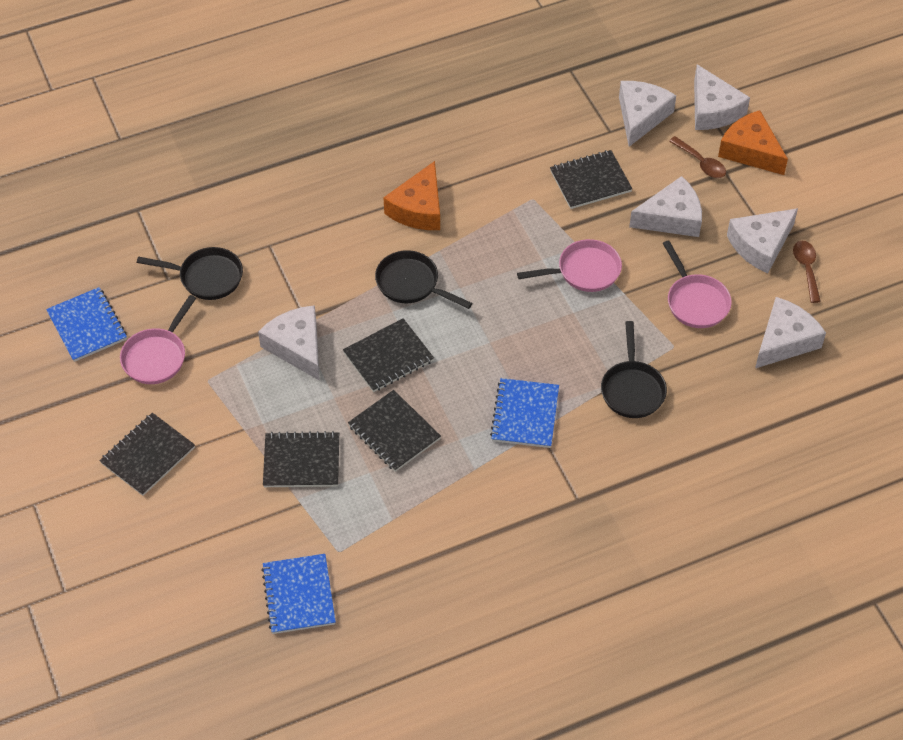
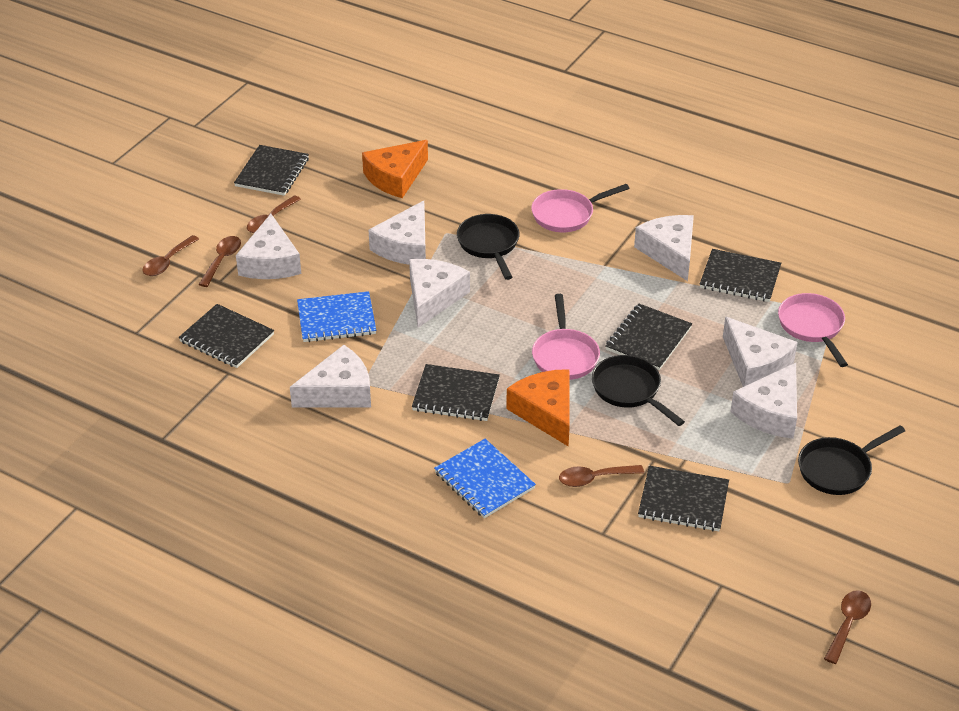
black notebook: 5 -> 6
blue notebook: 3 -> 2
brown spoon: 2 -> 5
white cheese: 6 -> 7

